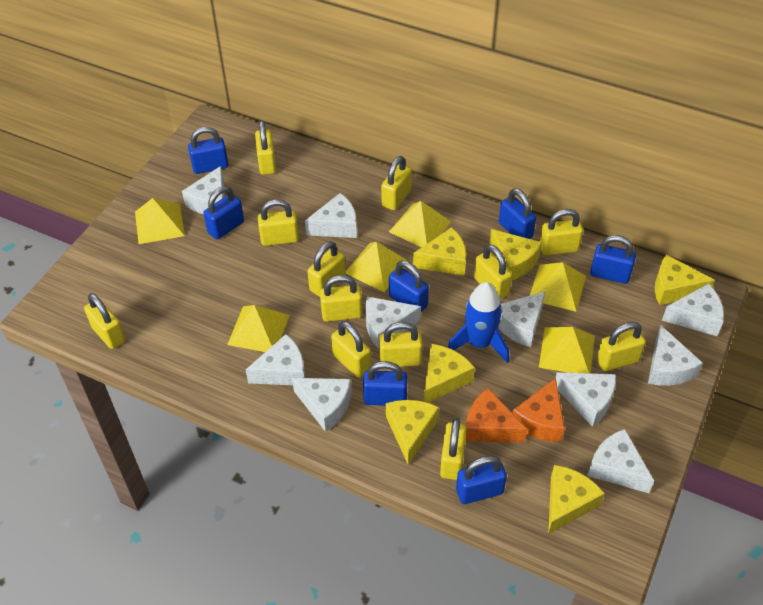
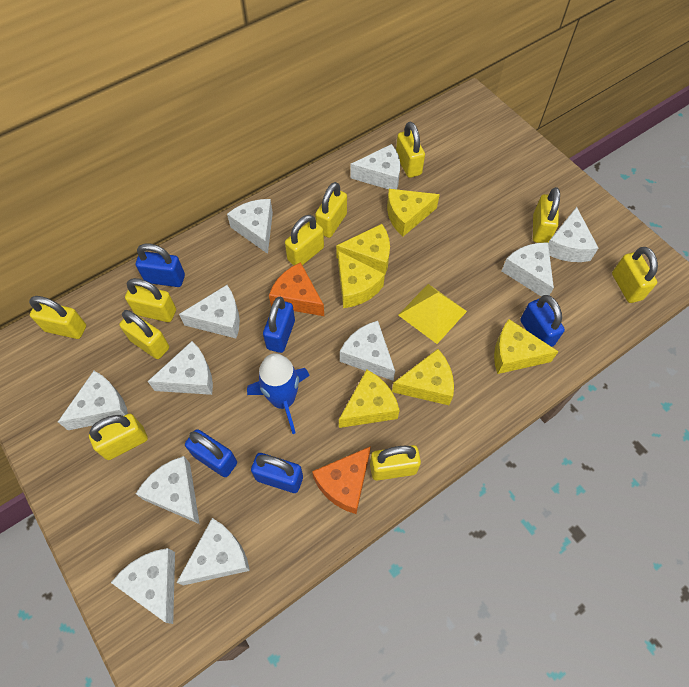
blue padlock: 7 -> 5
white cheese: 10 -> 11
yellow padlock: 12 -> 10
yellow pyramid: 6 -> 1

